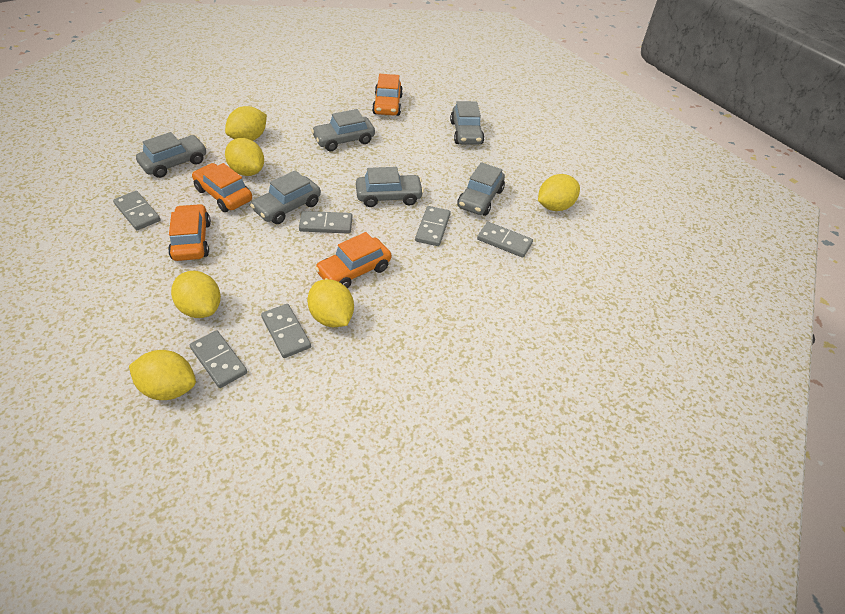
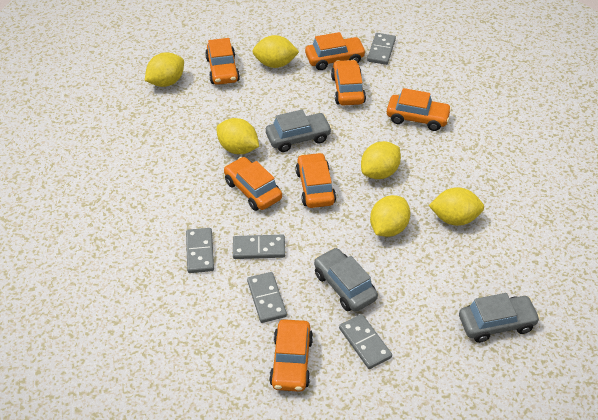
grey car: 6 -> 3
grey domino: 6 -> 5
orange car: 4 -> 7

